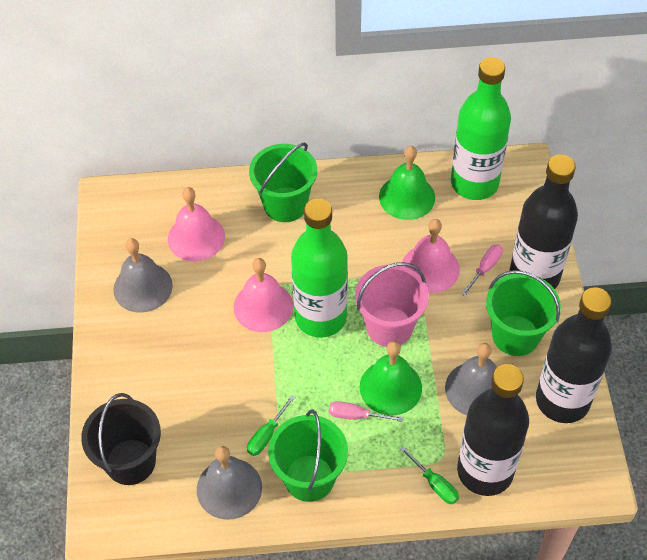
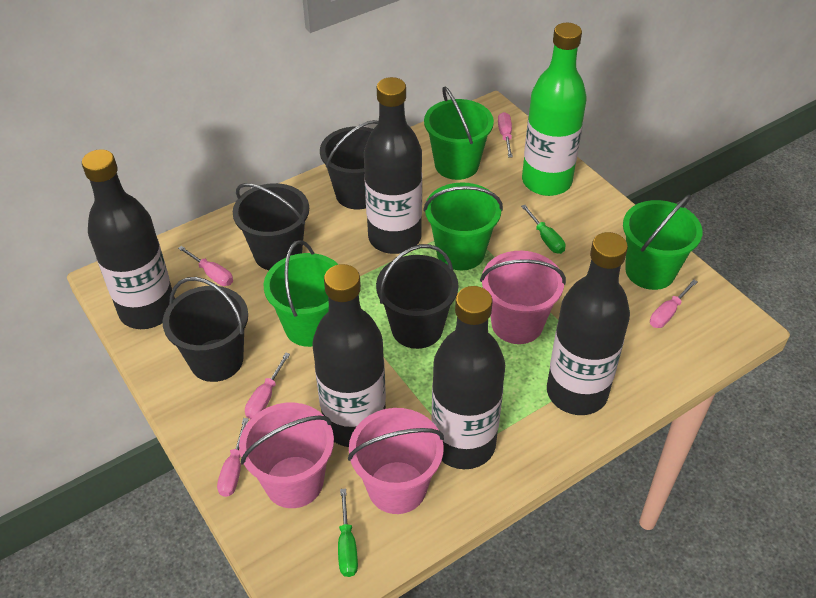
black bottle: 3 -> 5
black bucket: 1 -> 4
green bell: 2 -> 0
green bottle: 2 -> 1
green bucket: 3 -> 4
grey bell: 3 -> 0
pink bell: 3 -> 0
pink bucket: 1 -> 3
pink screwdriver: 2 -> 5

